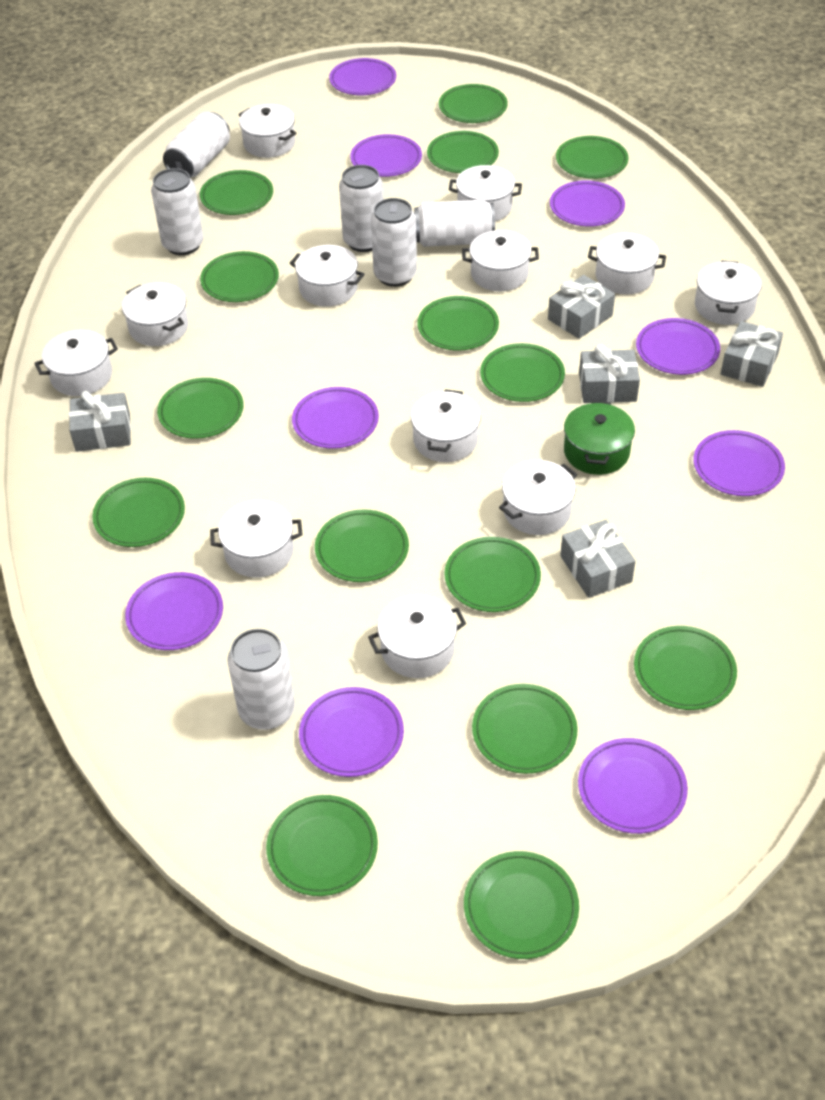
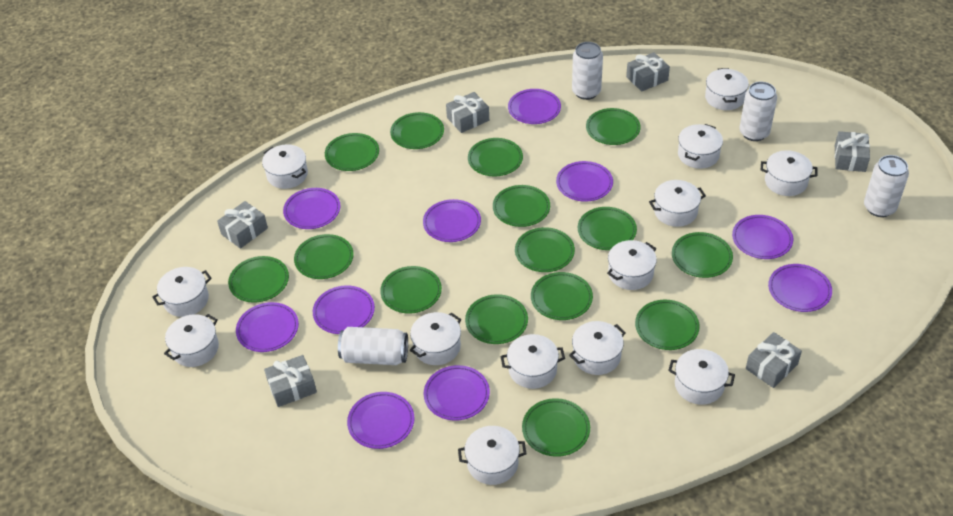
green pot: 1 -> 0
grey gift: 5 -> 6
purple plate: 9 -> 10
white can: 6 -> 4
white pot: 12 -> 13

